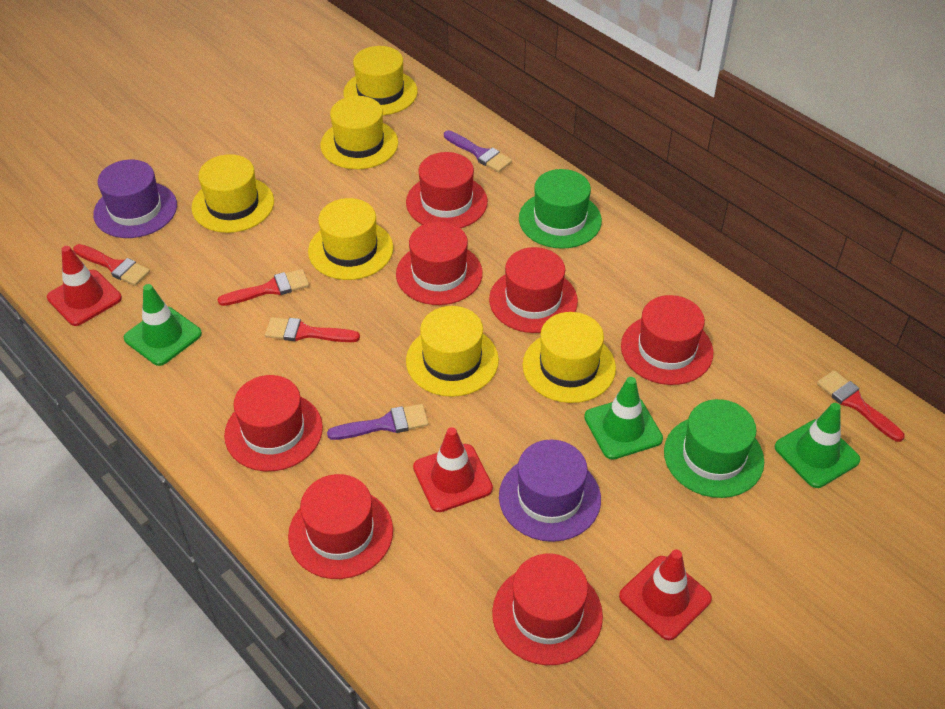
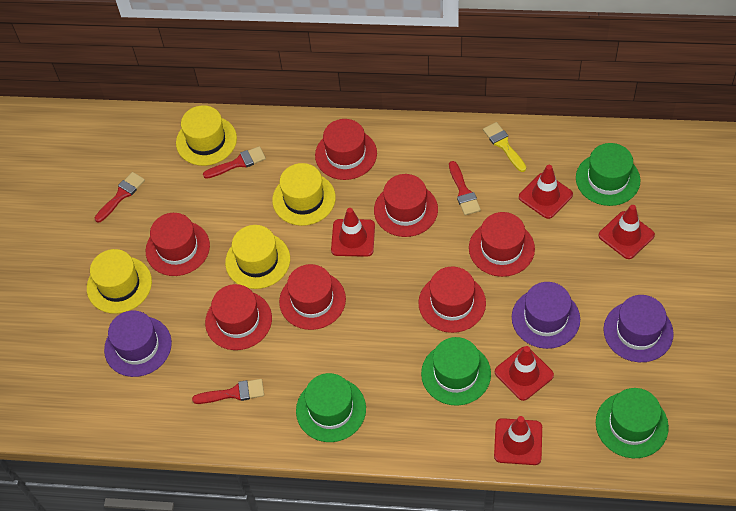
green hat: 2 -> 4
green traffic cone: 3 -> 0
purple brush: 2 -> 0
purple hat: 2 -> 3
red traffic cone: 3 -> 5
yellow brush: 0 -> 1
yellow hat: 6 -> 4

